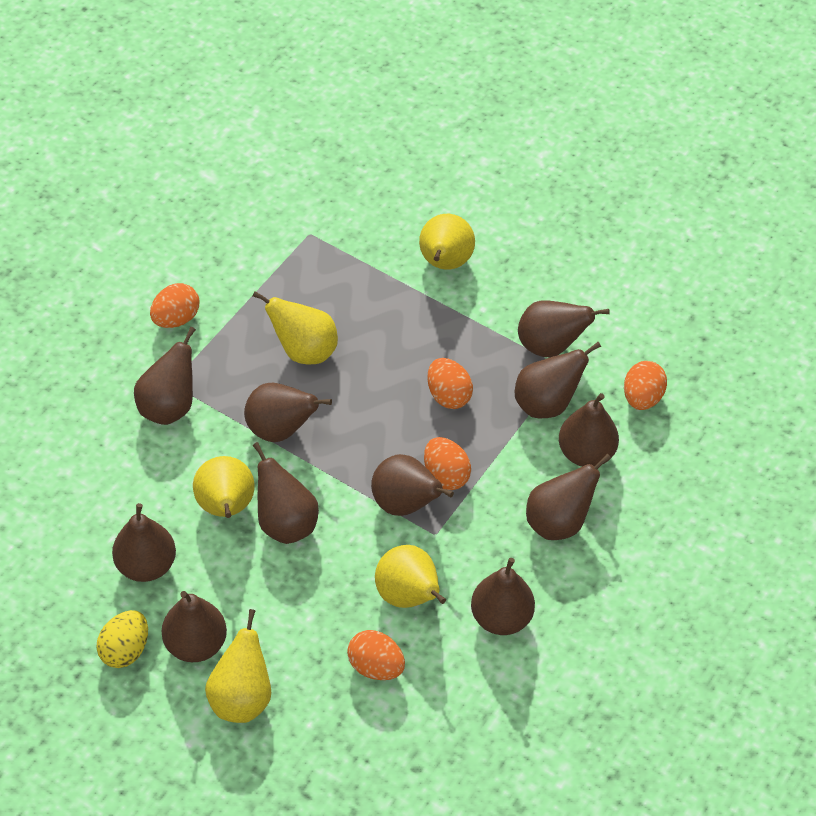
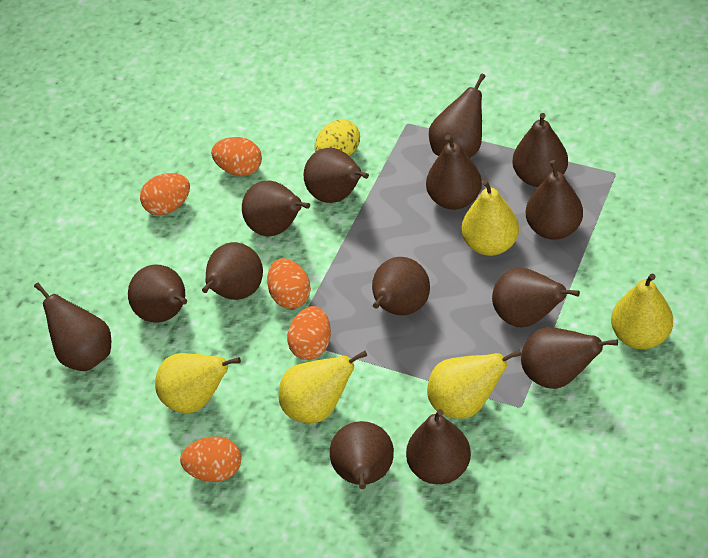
brown pear: 11 -> 14

